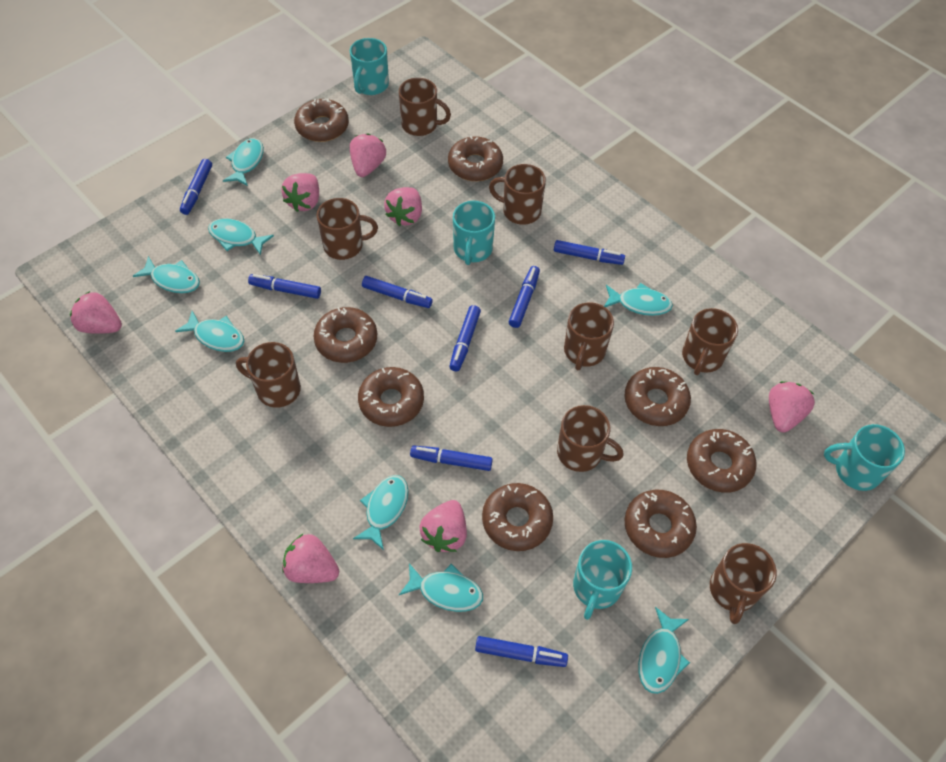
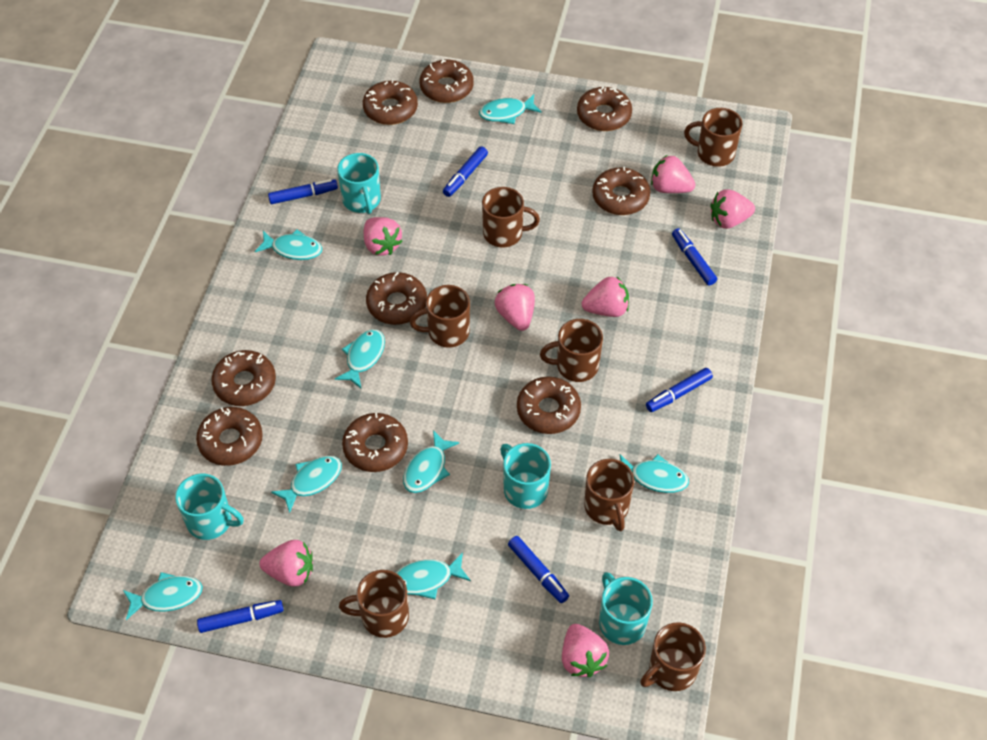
blue marker: 8 -> 6
brown donut: 8 -> 9
brown mug: 8 -> 7

